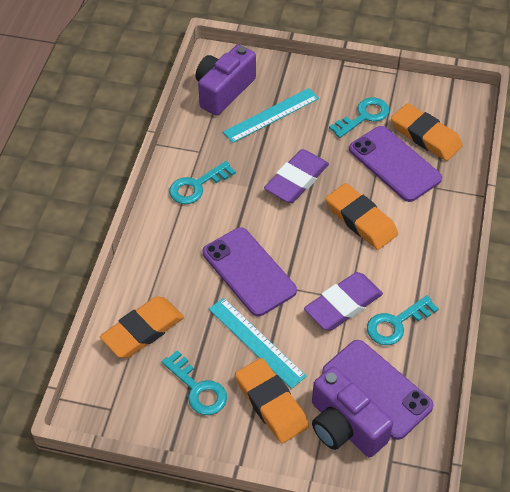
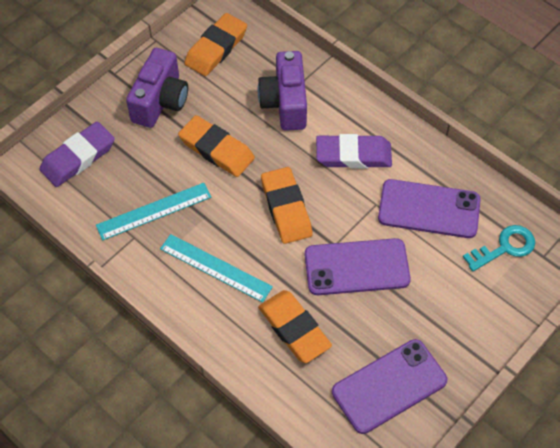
turquoise key: 4 -> 1

